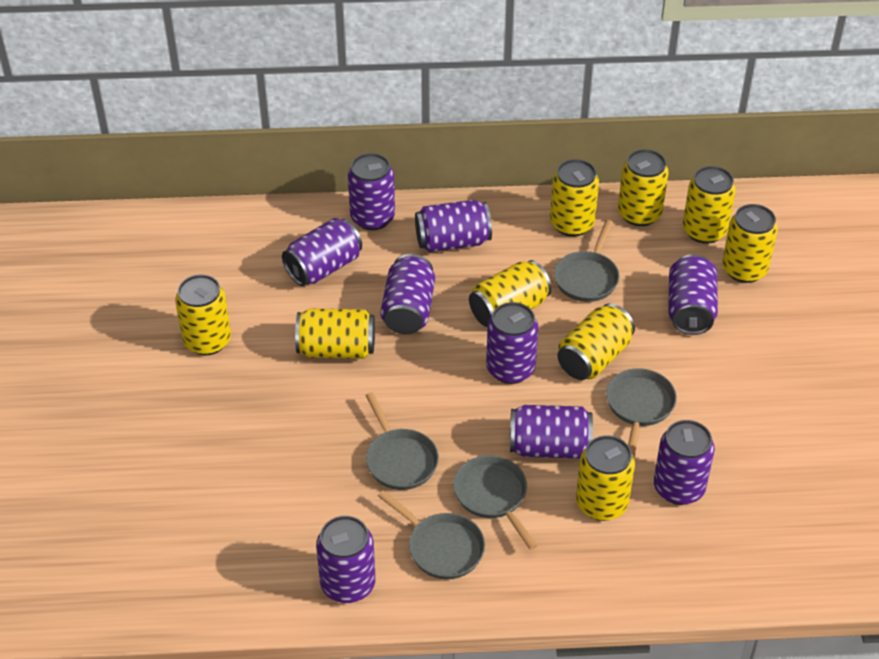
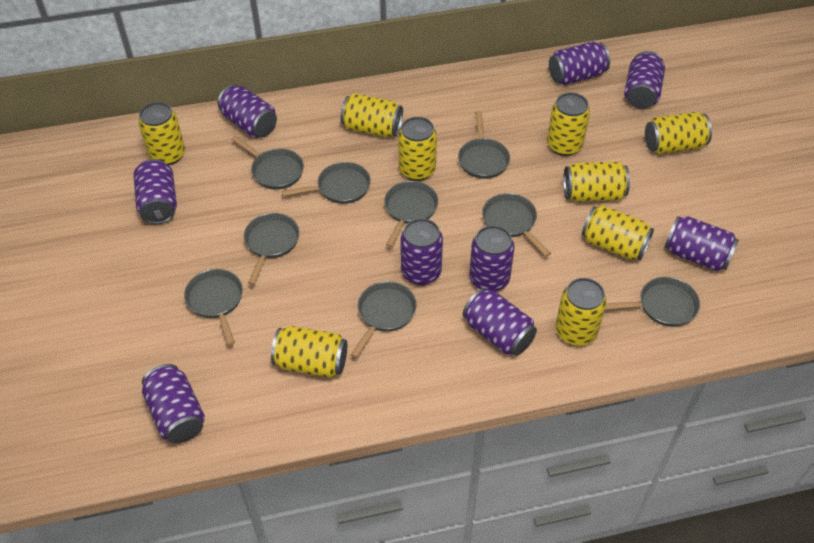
grey pan: 5 -> 9

